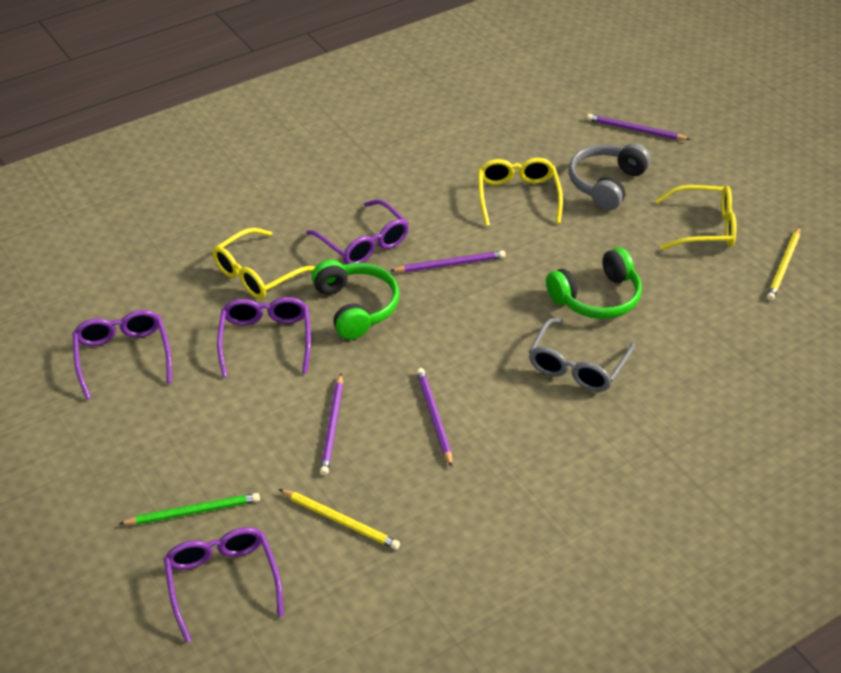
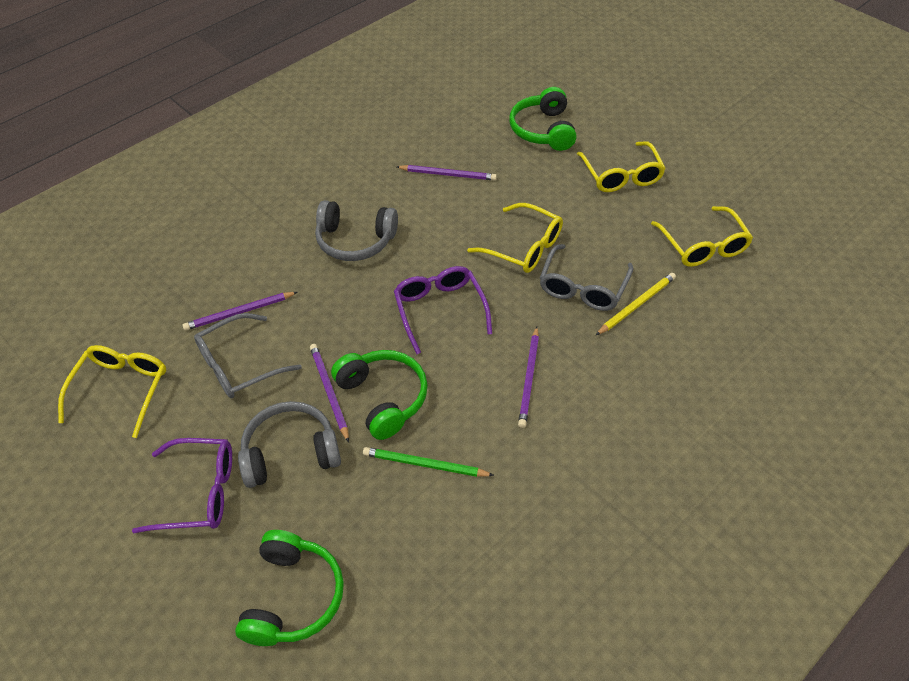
green headphones: 2 -> 3
grey glasses: 1 -> 2
grey headphones: 1 -> 2
purple glasses: 4 -> 2
yellow glasses: 3 -> 4
yellow pencil: 2 -> 1

